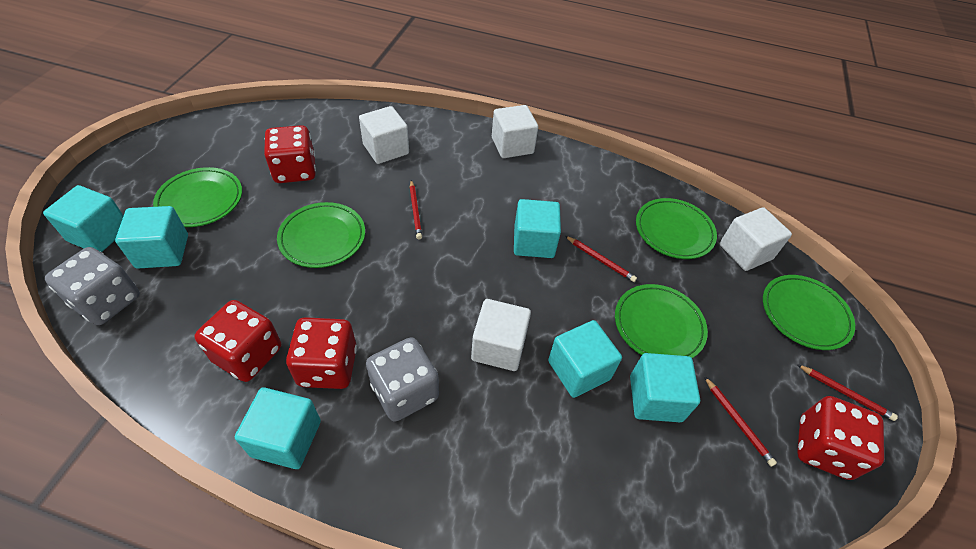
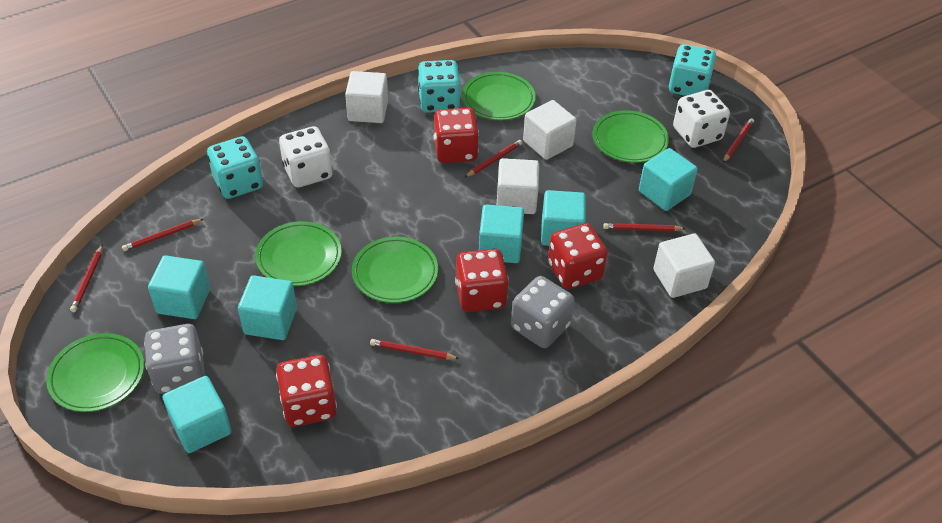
red pencil: 4 -> 6
turquoise dice: 0 -> 3
white dice: 0 -> 2

